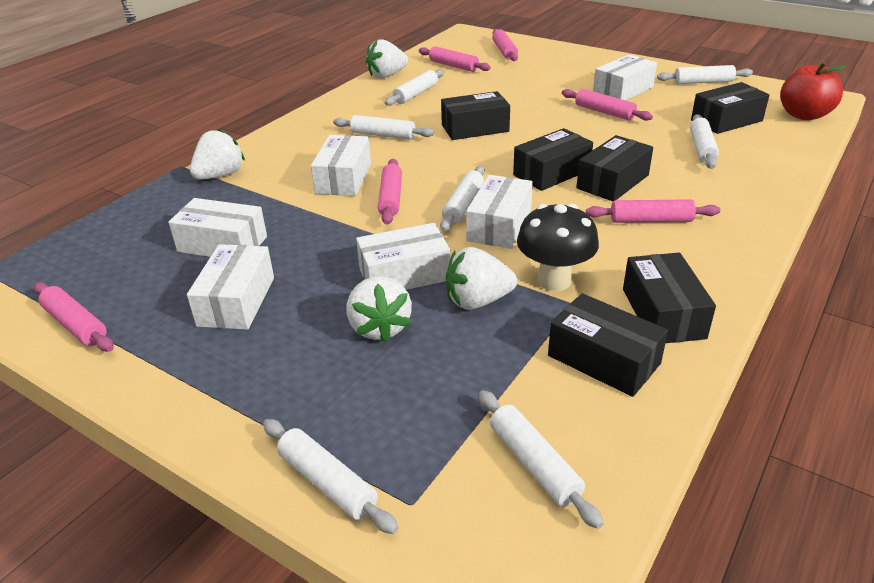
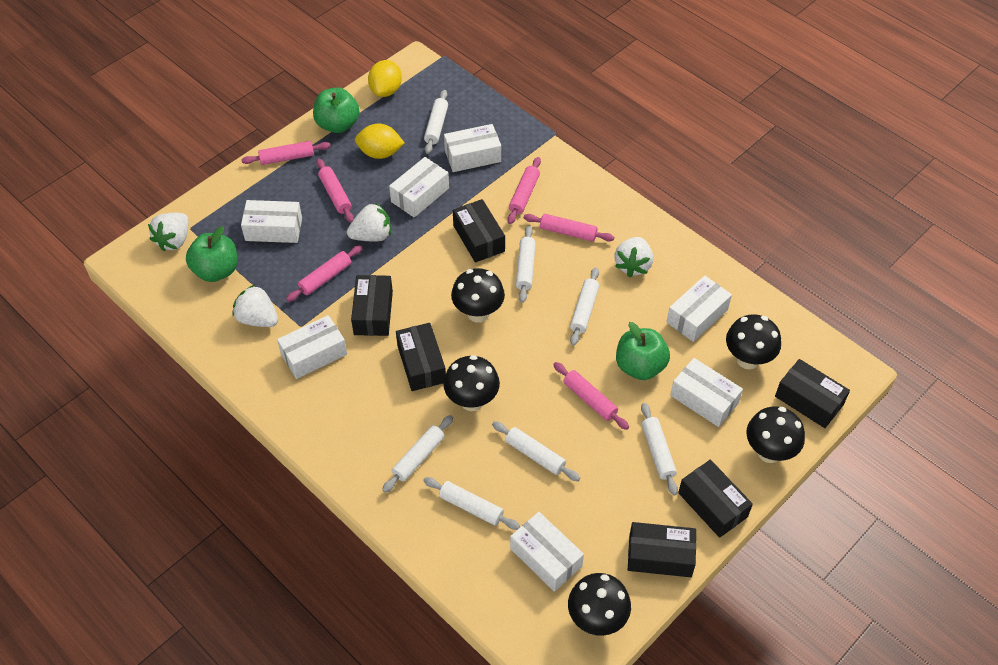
black mushroom: 1 -> 5
green apple: 0 -> 3
red apple: 1 -> 0
white box: 6 -> 7
yellow lemon: 0 -> 2

